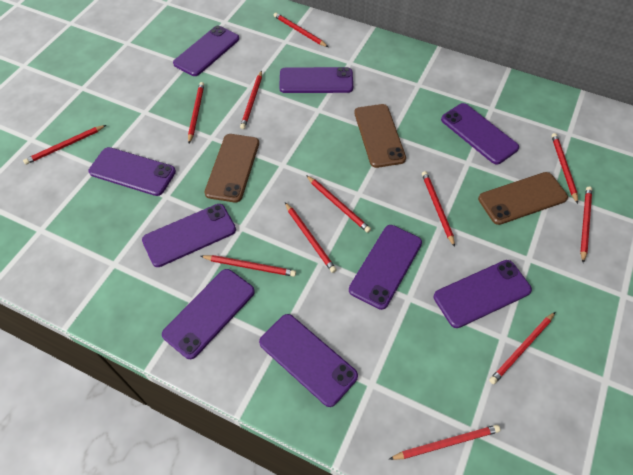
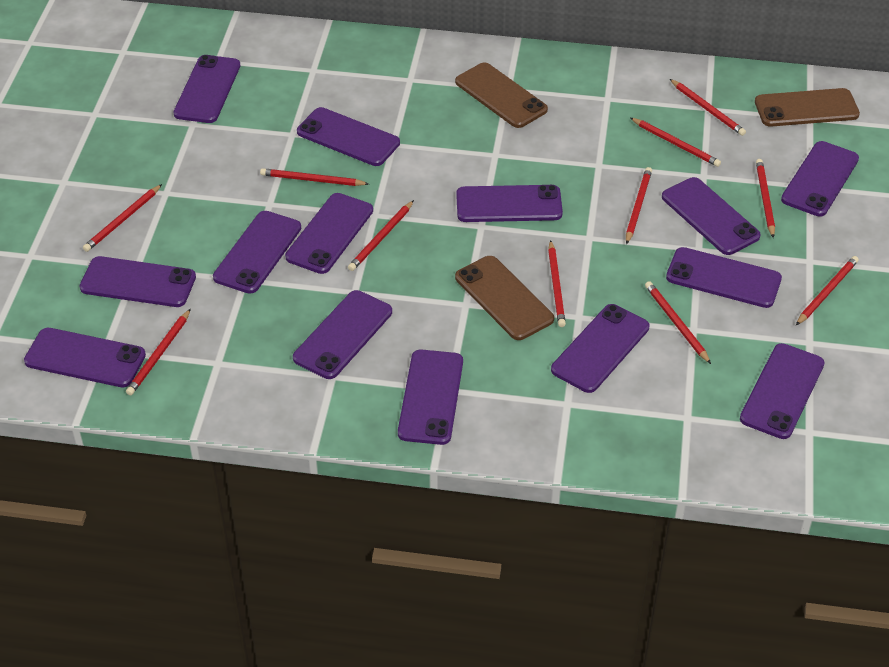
purple phone: 9 -> 14
red pencil: 12 -> 11

